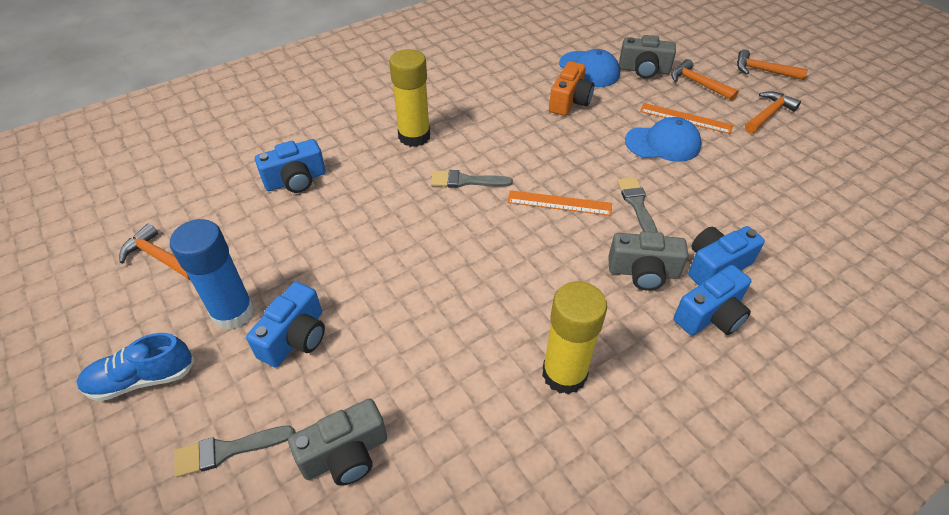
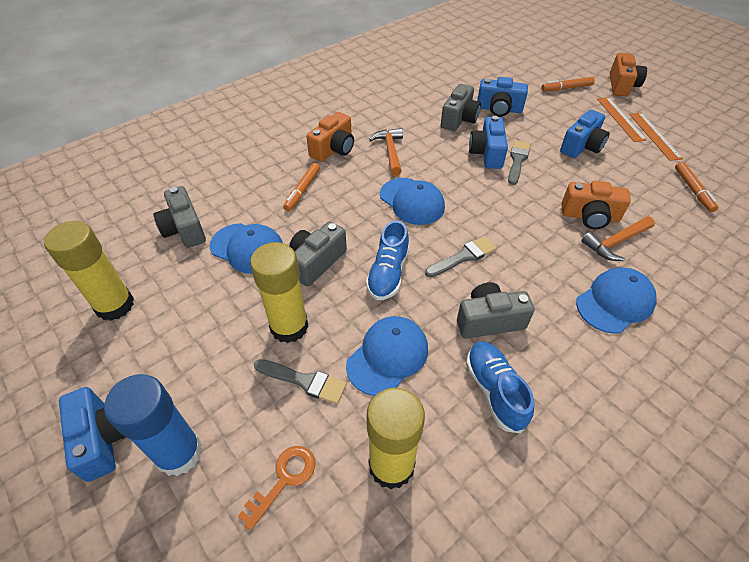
blue cap: 2 -> 4
blue shoe: 1 -> 2
grey camera: 3 -> 4
orange camera: 1 -> 3
orange hammer: 4 -> 2
orange key: 0 -> 1
orange marker: 0 -> 3
yellow glue stick: 2 -> 3

